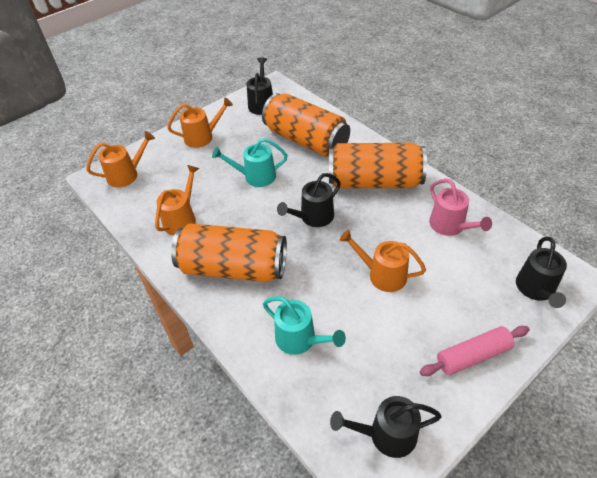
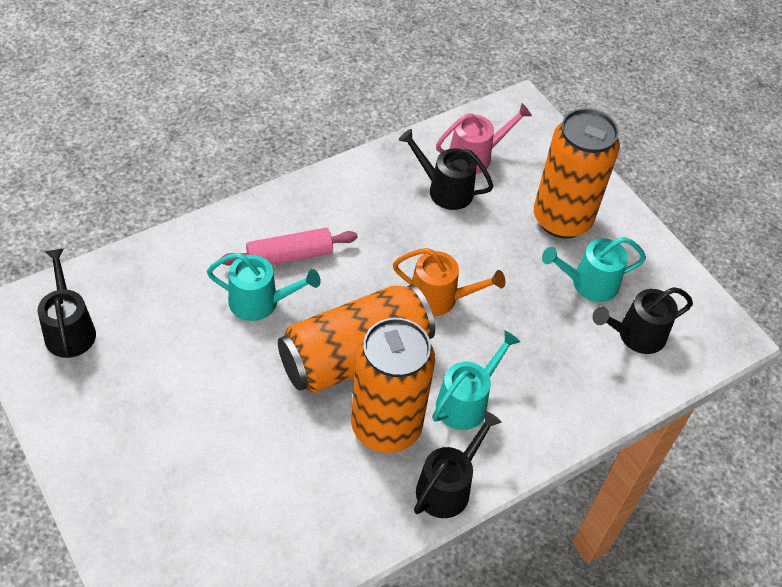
orange watering can: 4 -> 1
turquoise watering can: 2 -> 3

